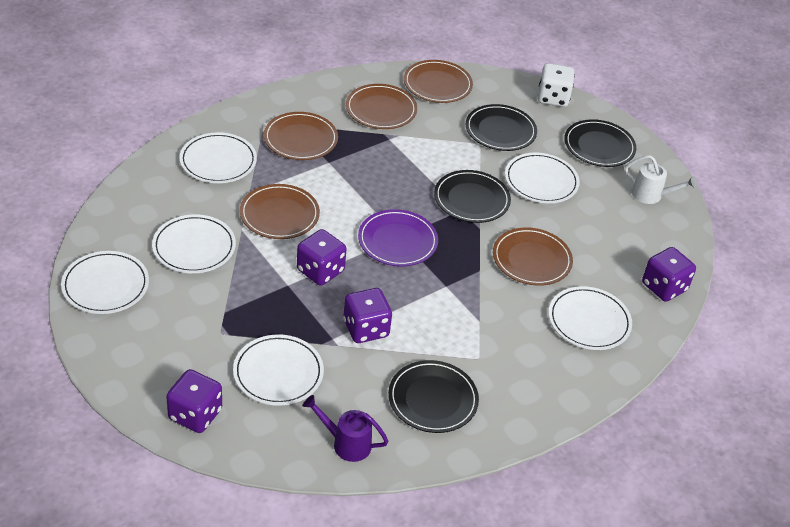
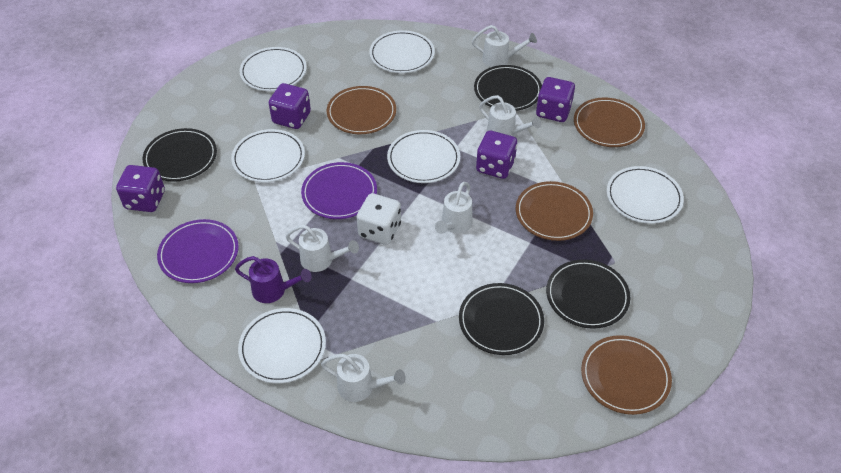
brown plate: 5 -> 4
purple plate: 1 -> 2
white watering can: 1 -> 5

